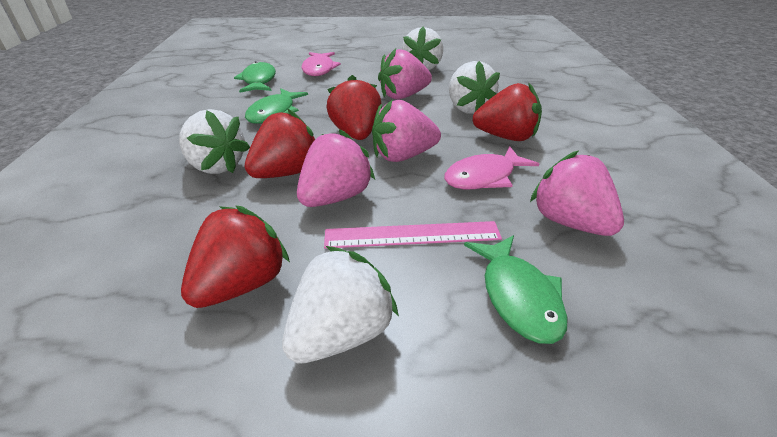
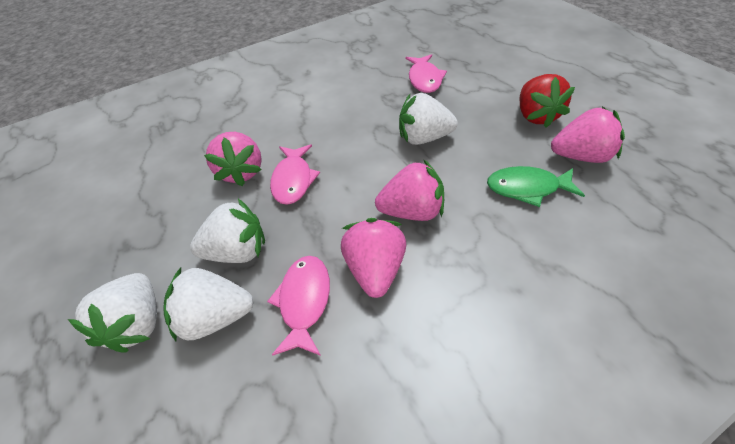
green fish: 3 -> 1
pink fish: 2 -> 3
pink ruler: 1 -> 0
red strawberry: 4 -> 1

